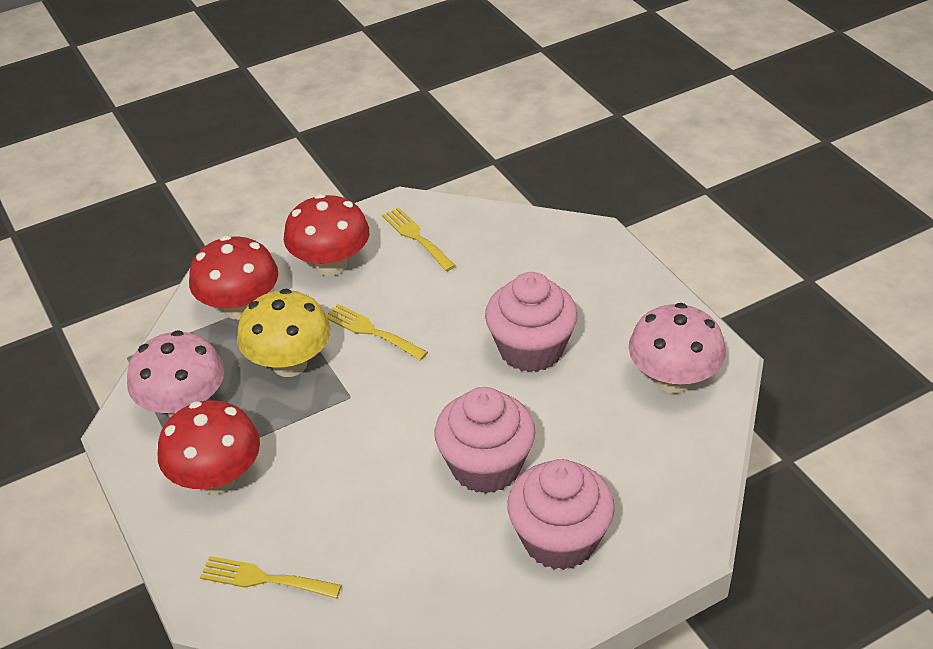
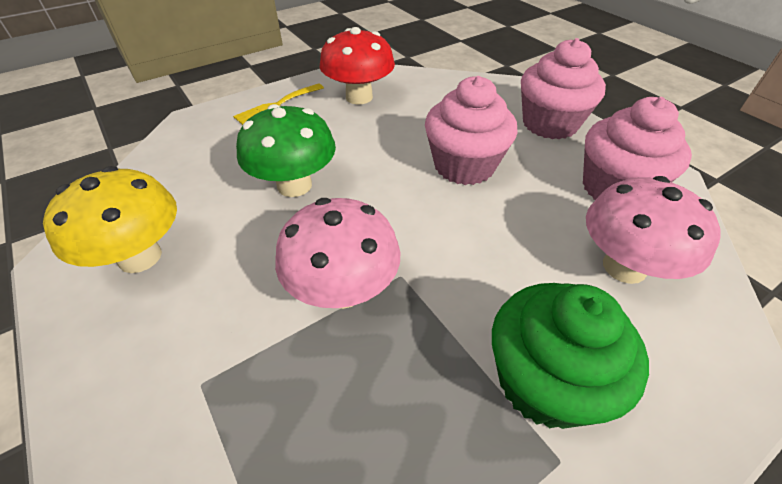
green cupcake: 0 -> 1
green mushroom: 0 -> 1
red mushroom: 3 -> 1
yellow fork: 3 -> 1

